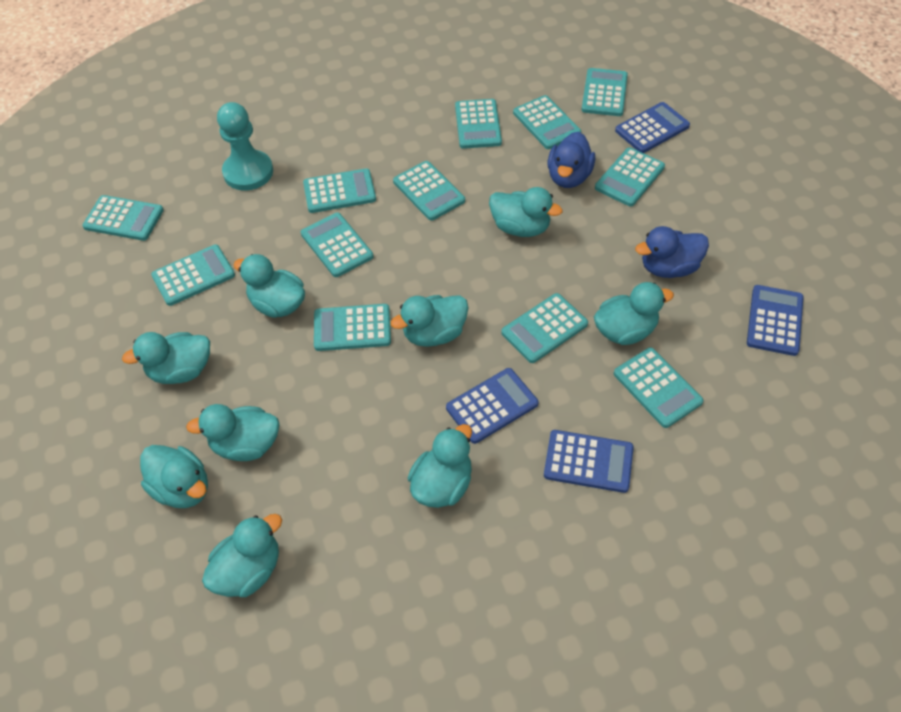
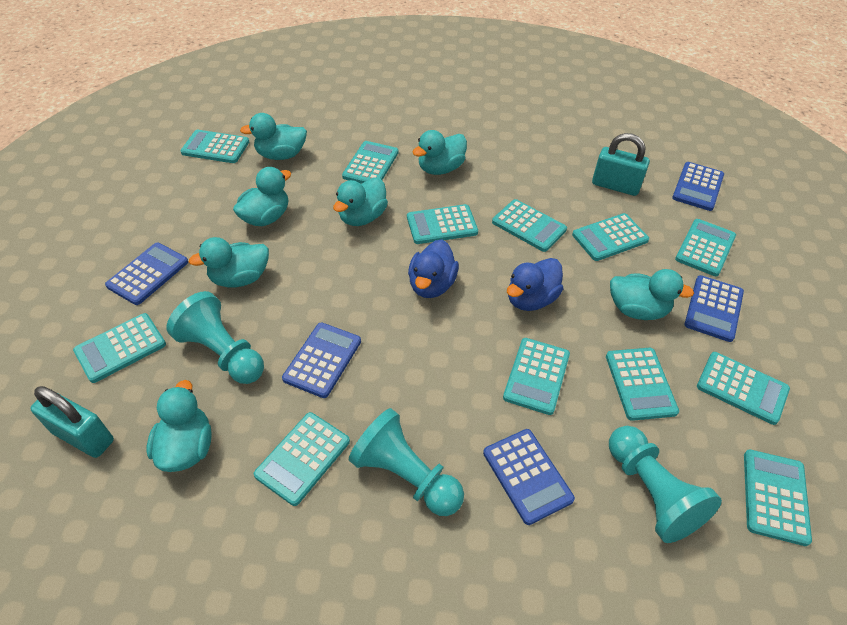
blue calculator: 4 -> 5
turquoise duck: 9 -> 7
turquoise padlock: 0 -> 2
turquoise pawn: 1 -> 3

